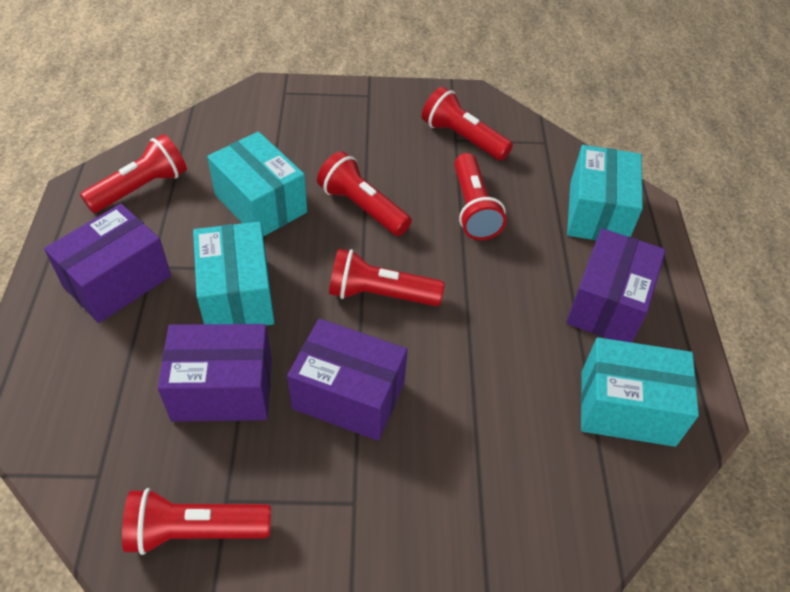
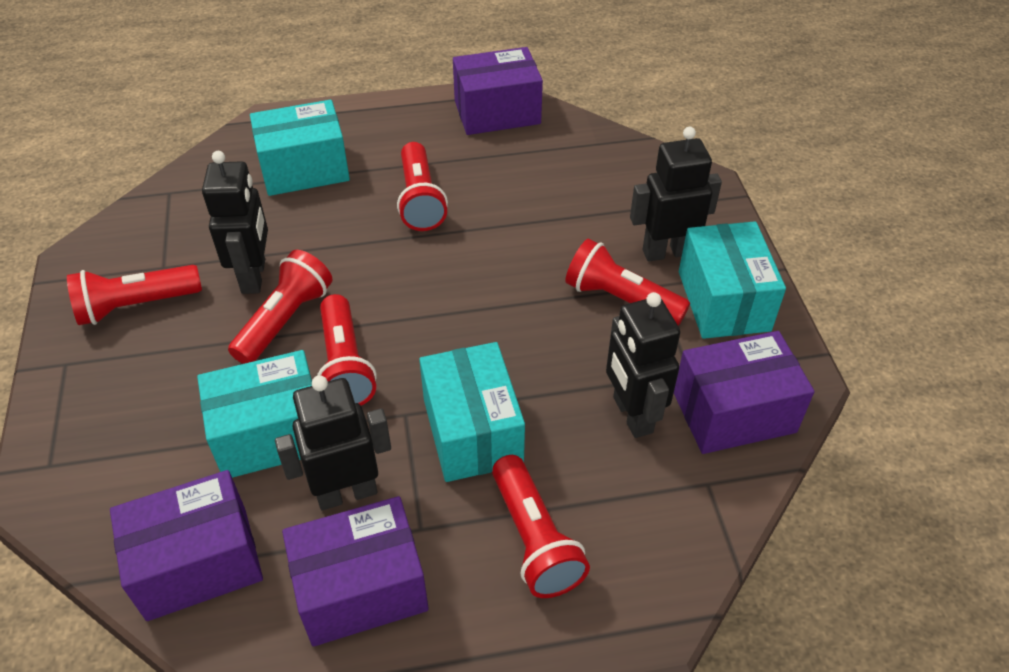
black robot: 0 -> 4

